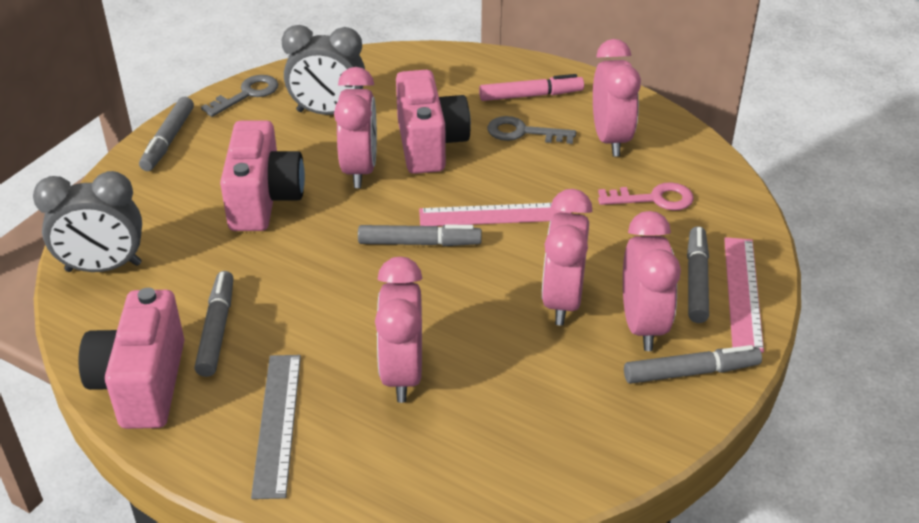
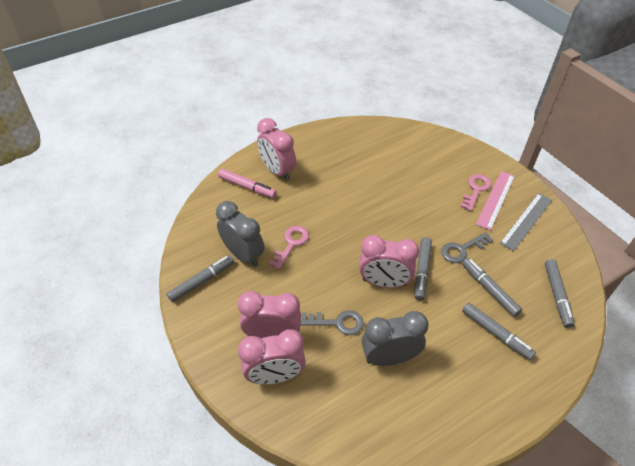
pink camera: 3 -> 0
pink clock: 5 -> 4
pink key: 1 -> 2
pink ruler: 2 -> 1

